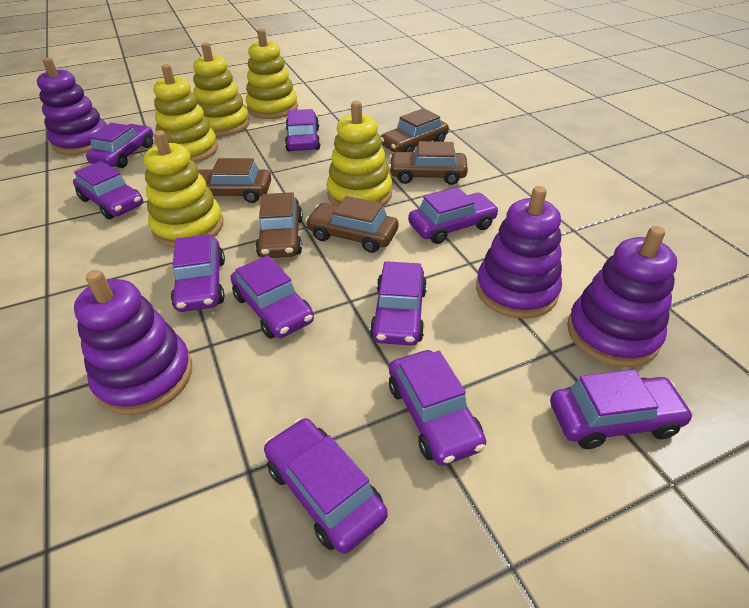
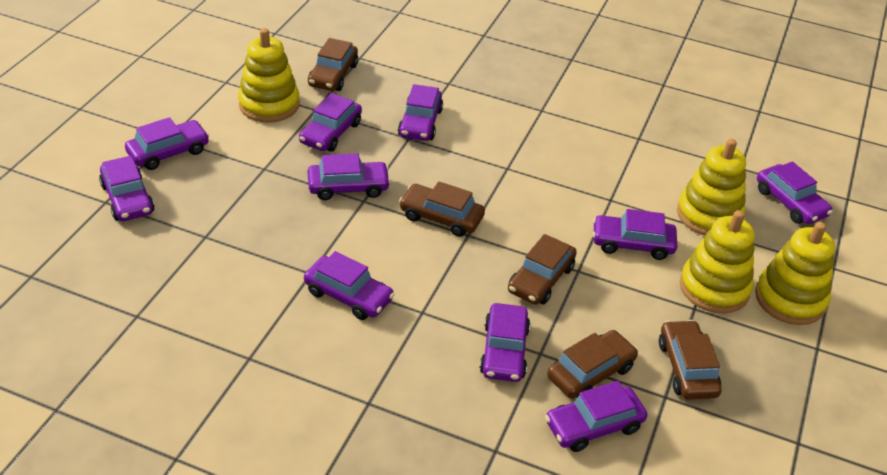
purple stacking toy: 4 -> 0
yellow stacking toy: 5 -> 4

